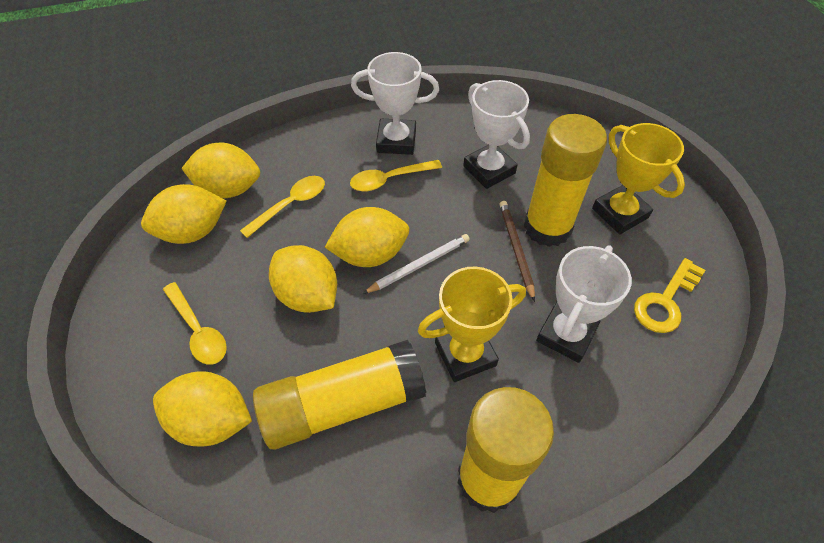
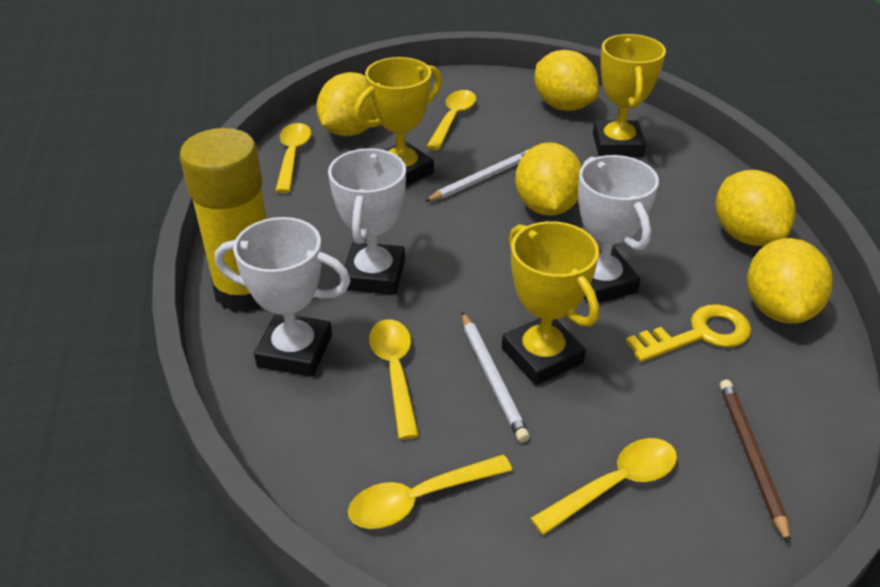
white pencil: 1 -> 2
yellow glue stick: 3 -> 1
yellow spoon: 3 -> 5
yellow trophy: 2 -> 3

